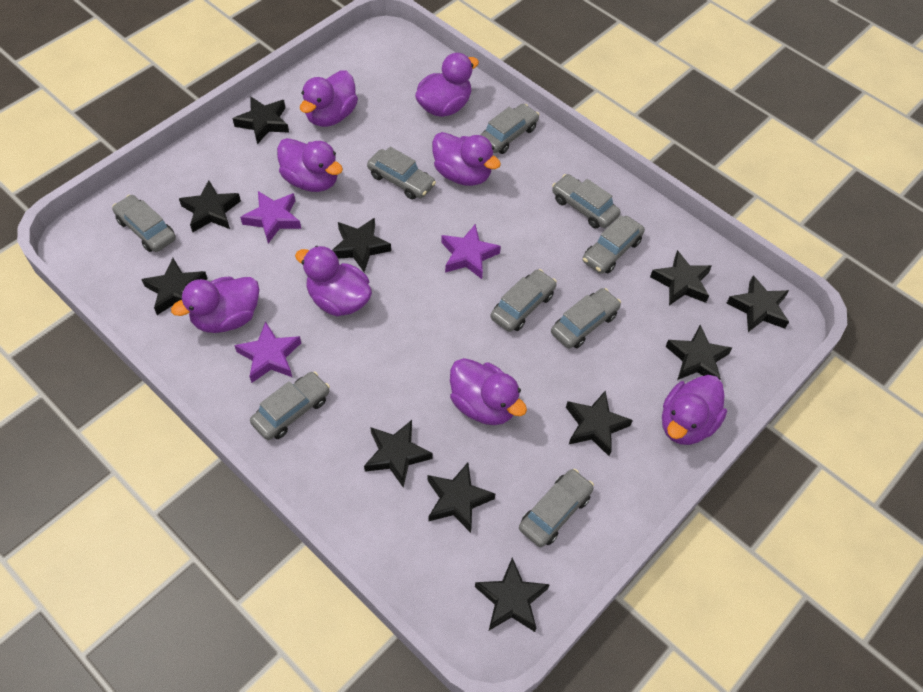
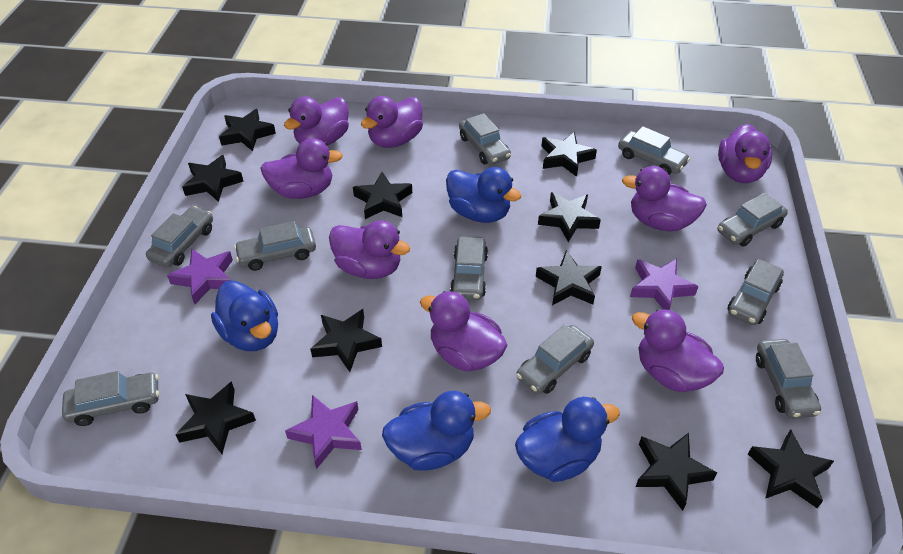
black star: 11 -> 10
blue duck: 0 -> 4
grey car: 9 -> 10

